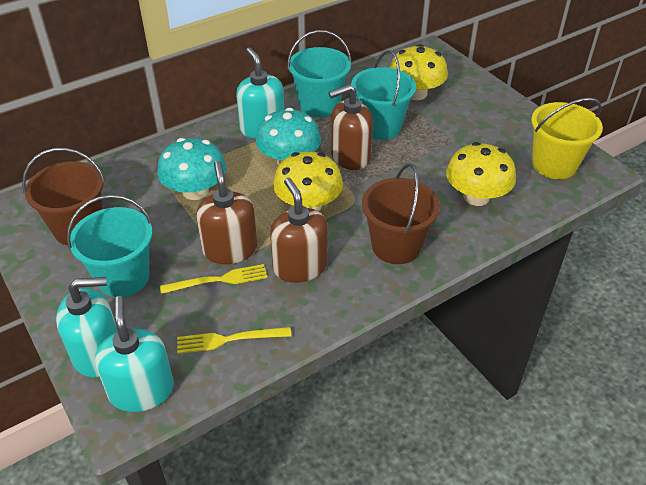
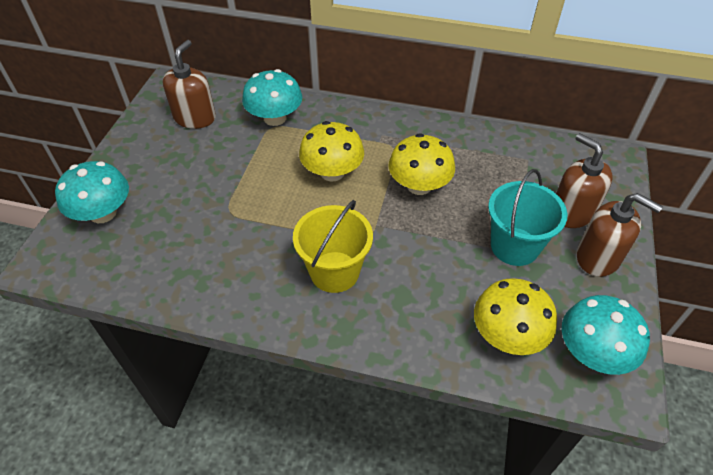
brown bucket: 2 -> 0
turquoise bucket: 3 -> 1
turquoise mushroom: 2 -> 3
turquoise soap dispenser: 3 -> 0
yellow fork: 2 -> 0

